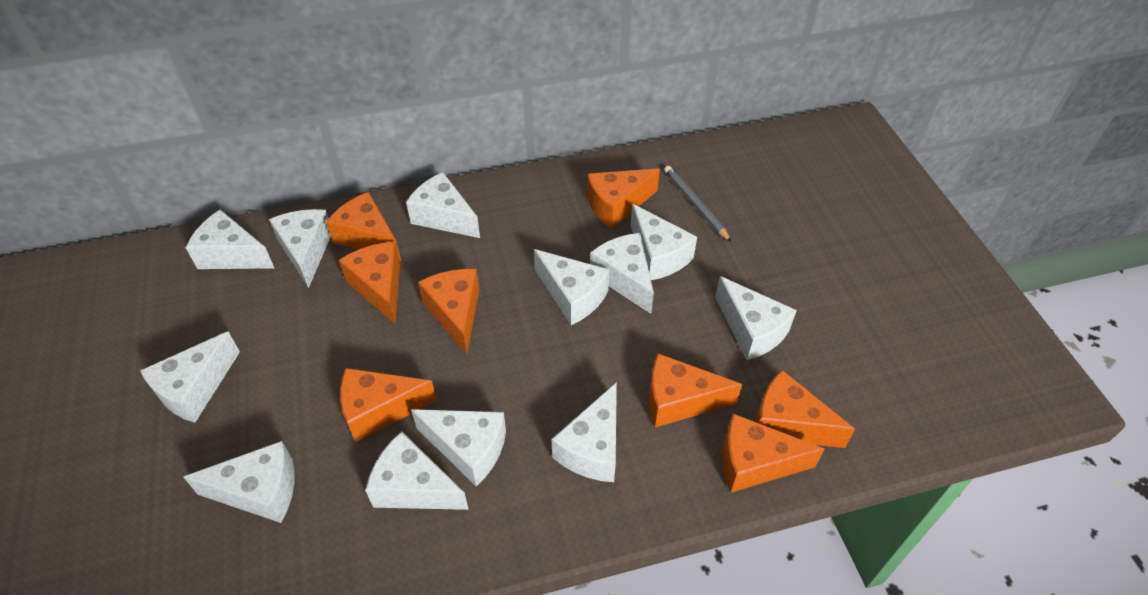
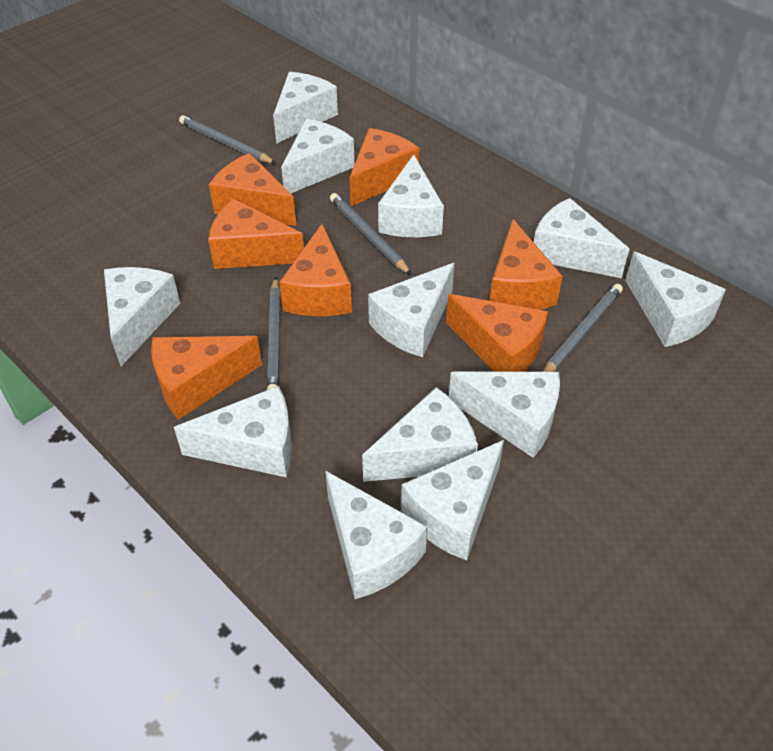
grey pencil: 1 -> 4
orange cheese: 8 -> 7

